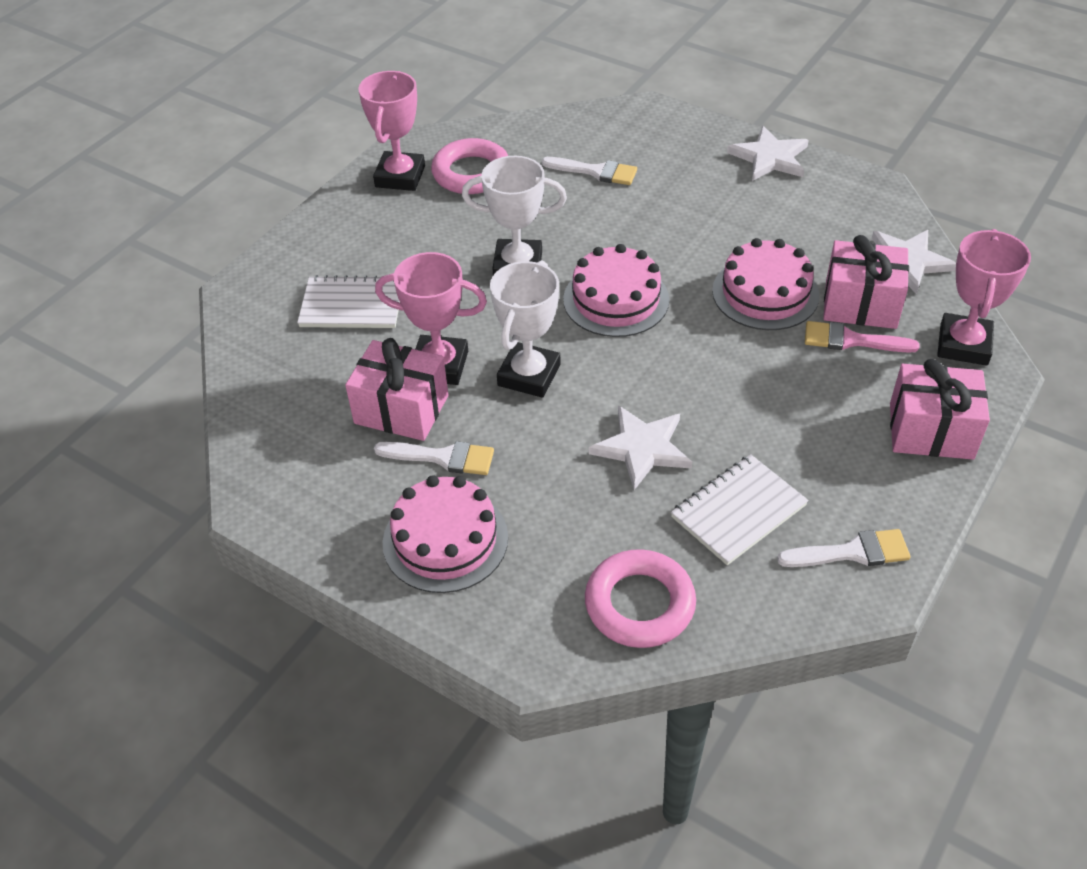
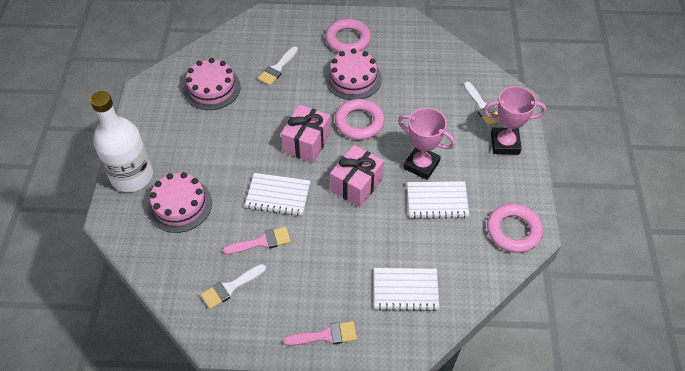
pink brush: 1 -> 2
pink gift: 3 -> 2
pink ring: 2 -> 3
pink trophy: 3 -> 2
white bottle: 0 -> 1
white notebook: 2 -> 3
white star: 3 -> 0
white trophy: 2 -> 0

